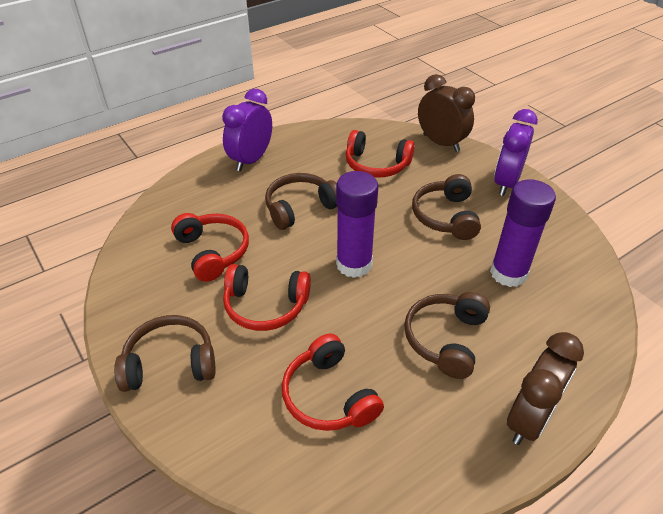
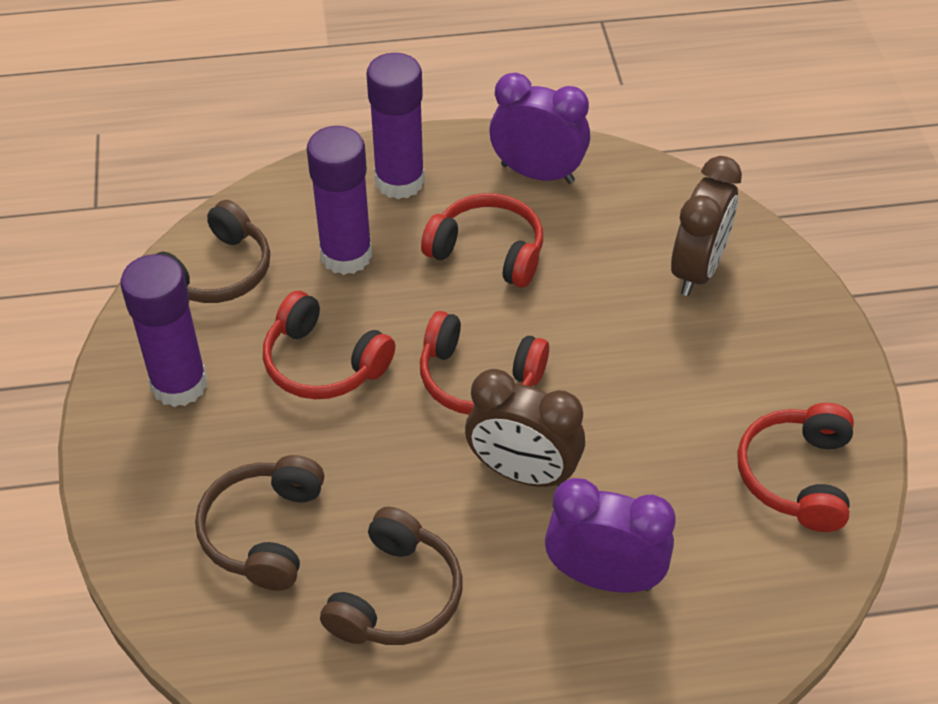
brown headphones: 4 -> 3
purple glue stick: 2 -> 3

